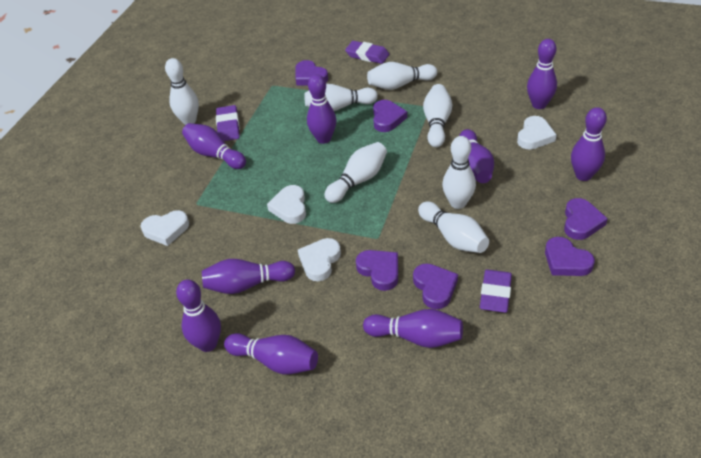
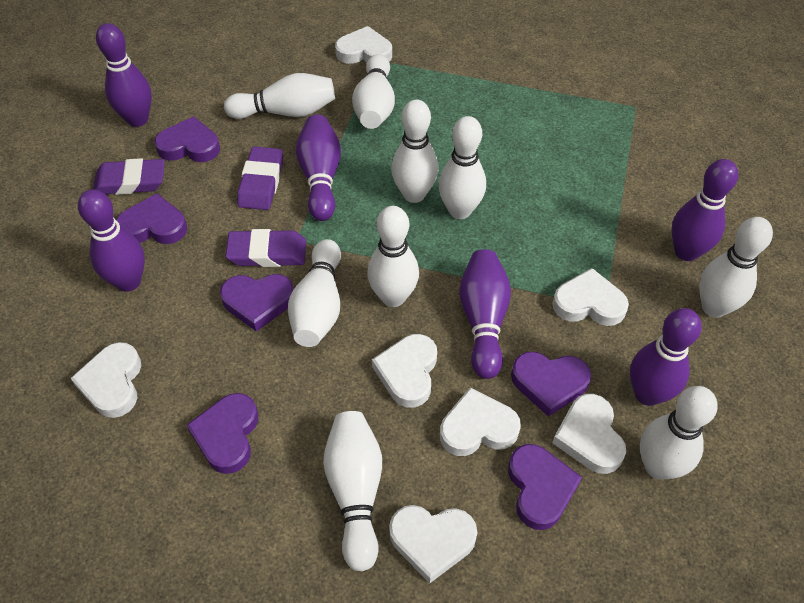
purple bowling pin: 9 -> 6
white bowling pin: 7 -> 9
white heart: 4 -> 7

